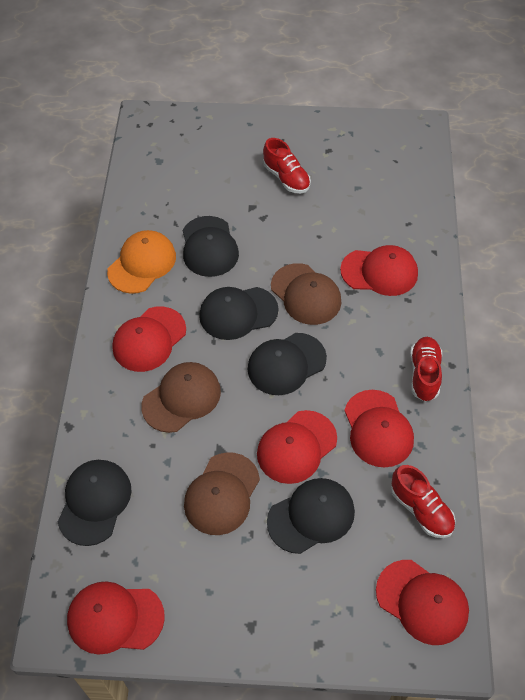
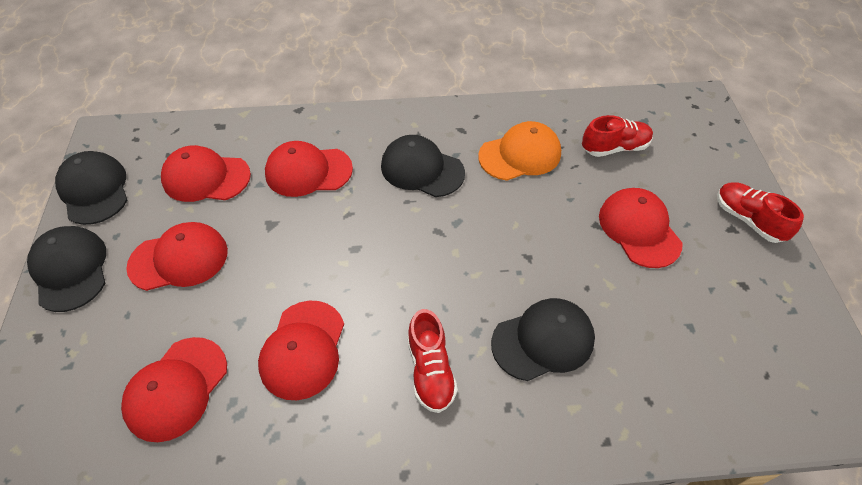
black cap: 5 -> 4
brown cap: 3 -> 0

